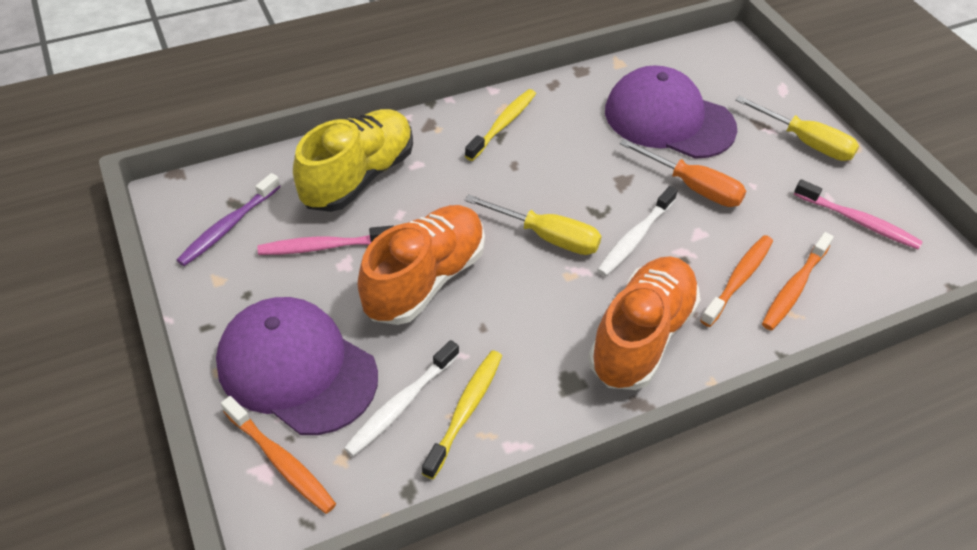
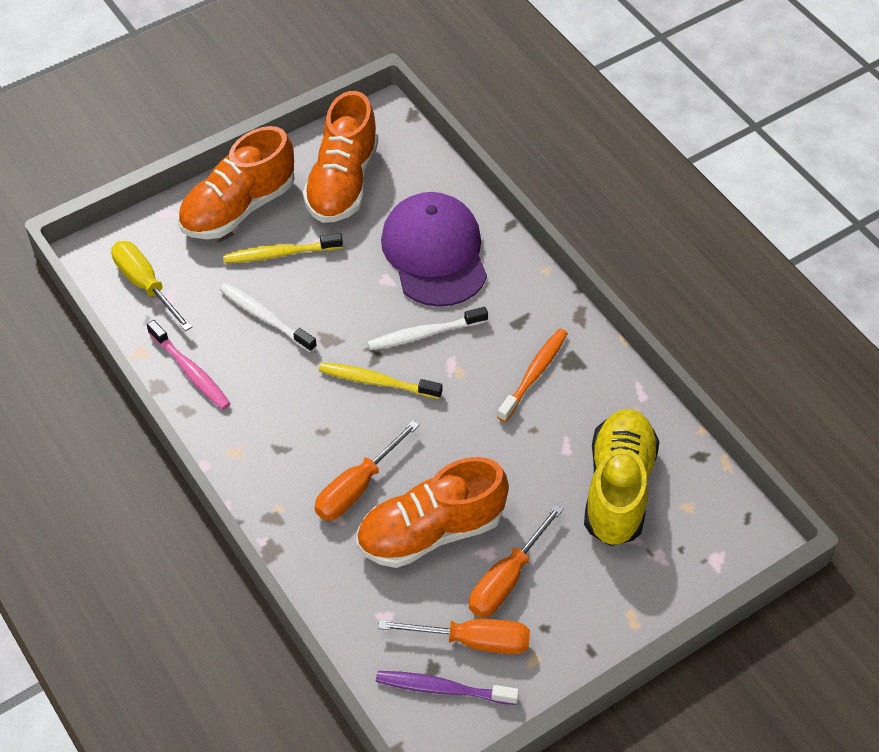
orange screwdriver: 1 -> 3
orange shoe: 2 -> 3
orange toothbrush: 3 -> 1
pink toothbrush: 2 -> 1
purple cap: 2 -> 1
yellow screwdriver: 2 -> 1

